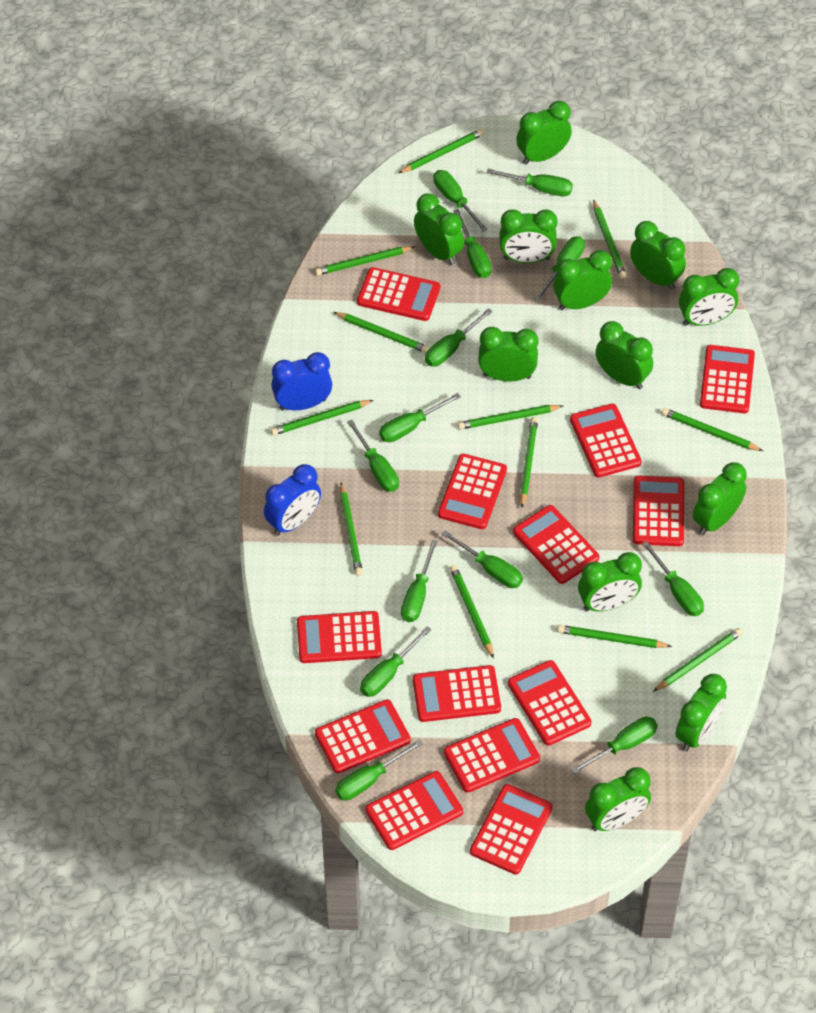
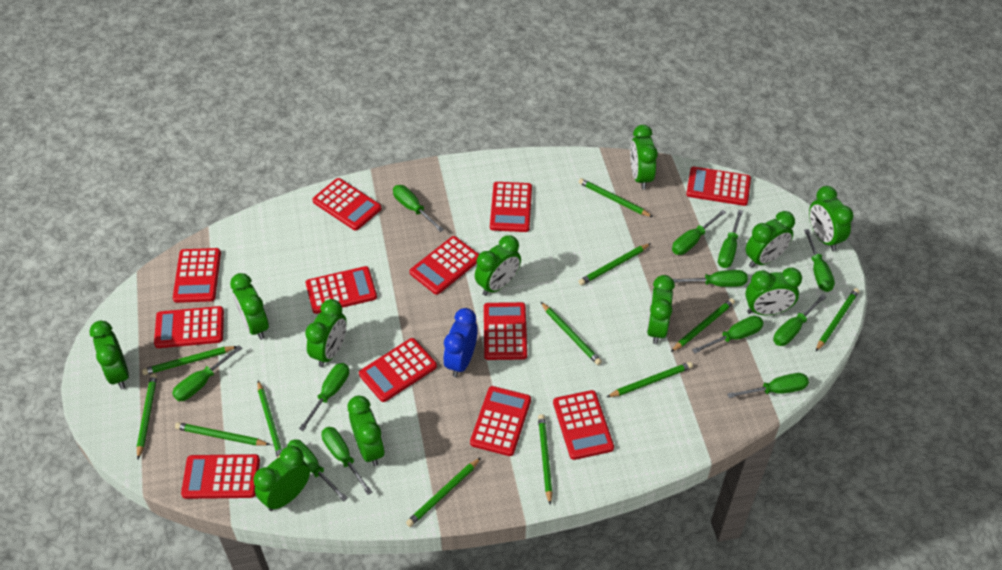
blue clock: 2 -> 1
green clock: 12 -> 11
green screwdriver: 13 -> 12
red calculator: 13 -> 12

